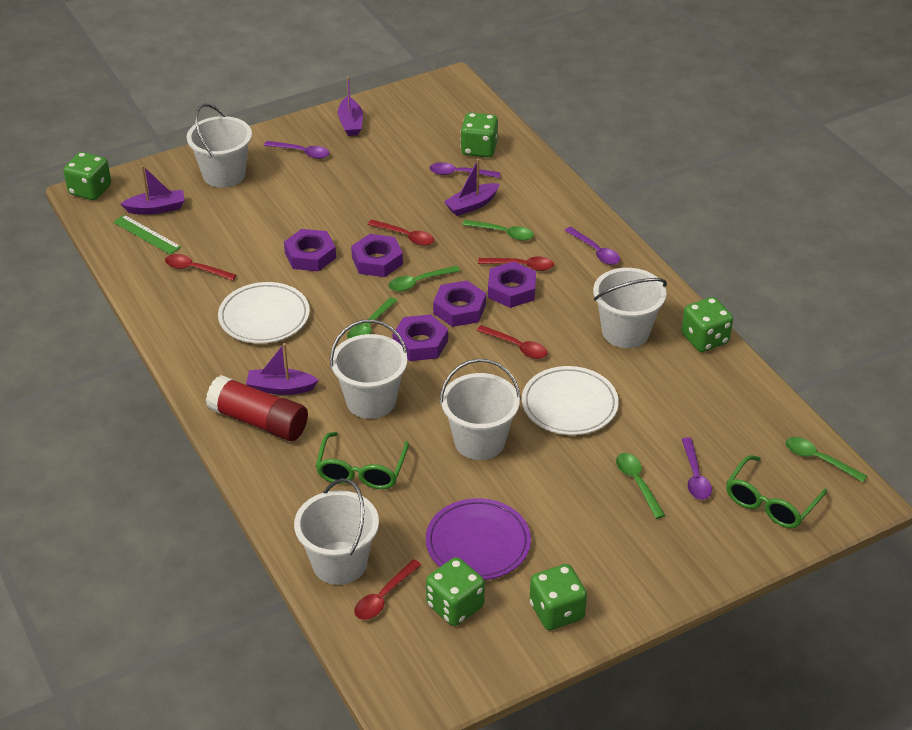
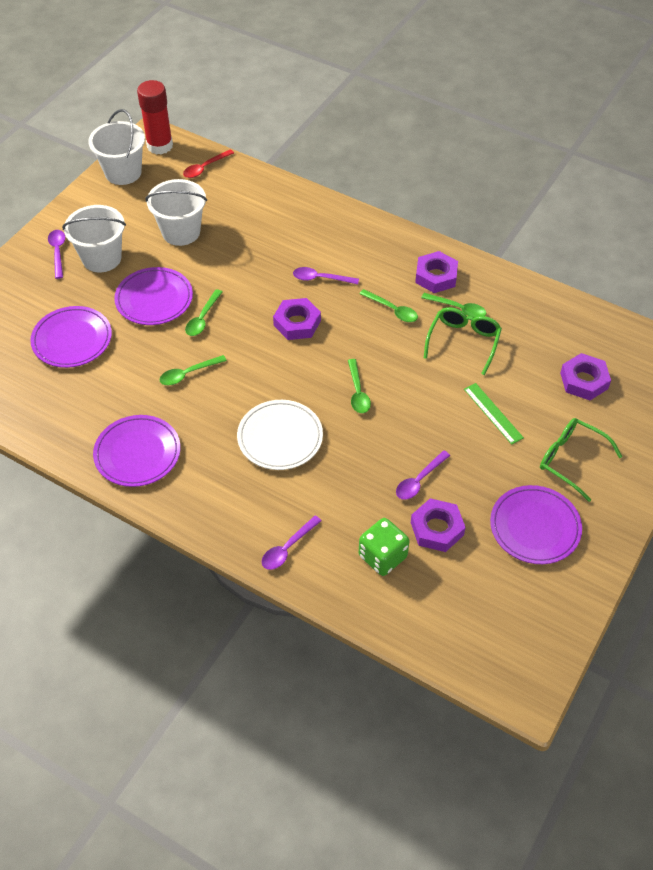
green dice: 5 -> 1
purple boat: 4 -> 0
purple nut: 5 -> 4
purple plate: 1 -> 4
red spoon: 5 -> 1
white bucket: 5 -> 3
white plate: 2 -> 1

